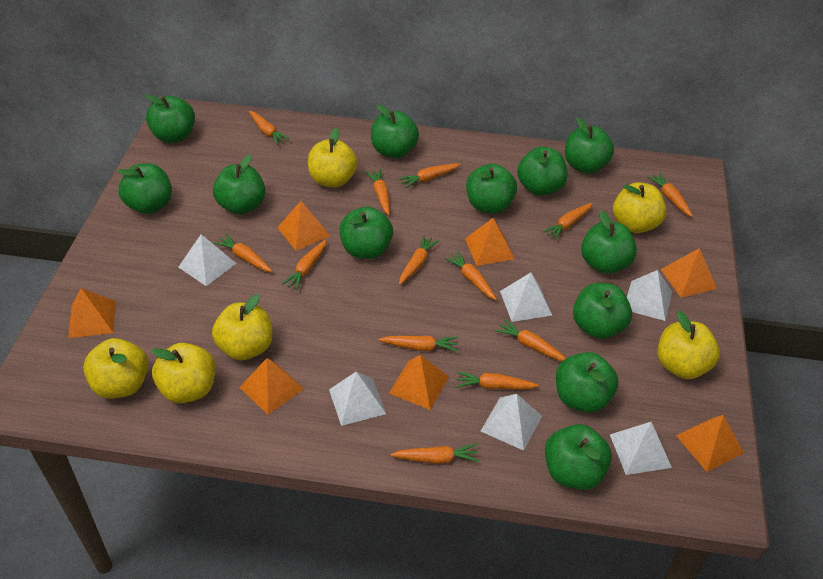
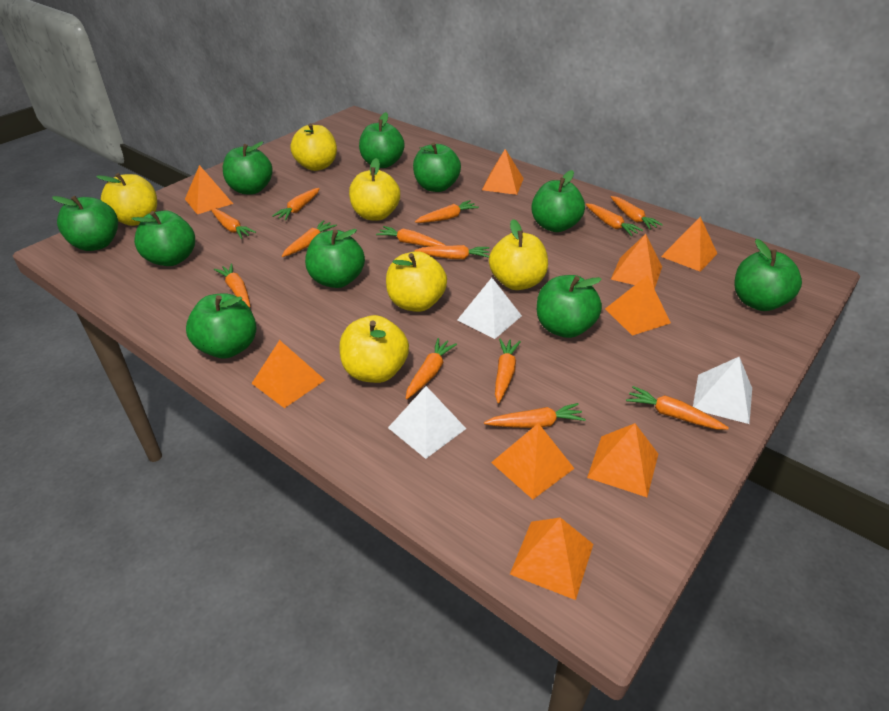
green apple: 12 -> 10
orange pyramid: 7 -> 9
white pyramid: 6 -> 3

